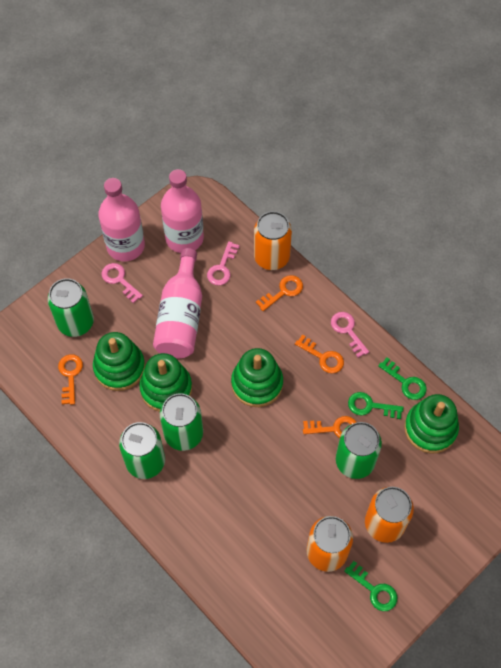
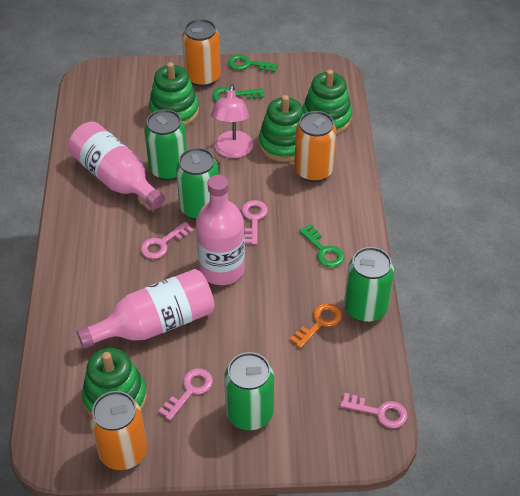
orange key: 4 -> 1
pink key: 3 -> 4
pink lamp: 0 -> 1

